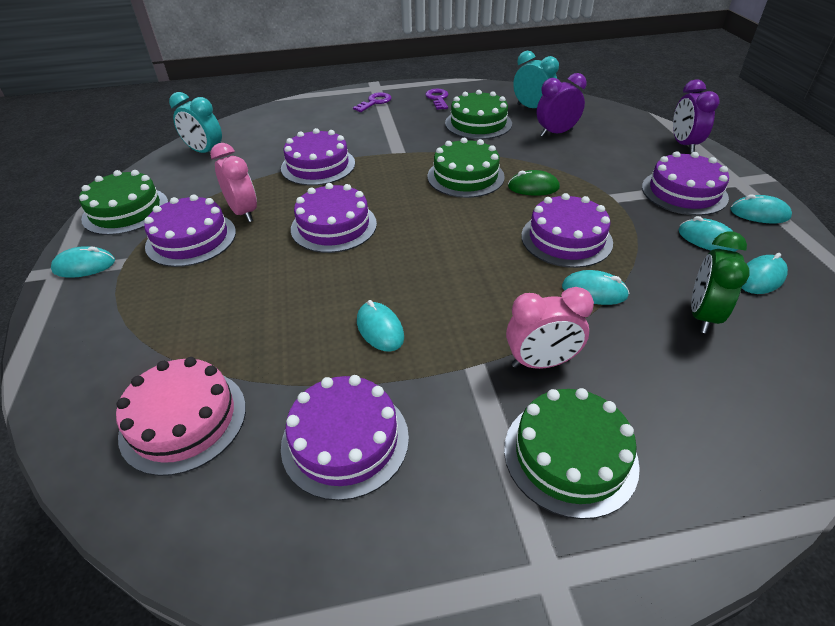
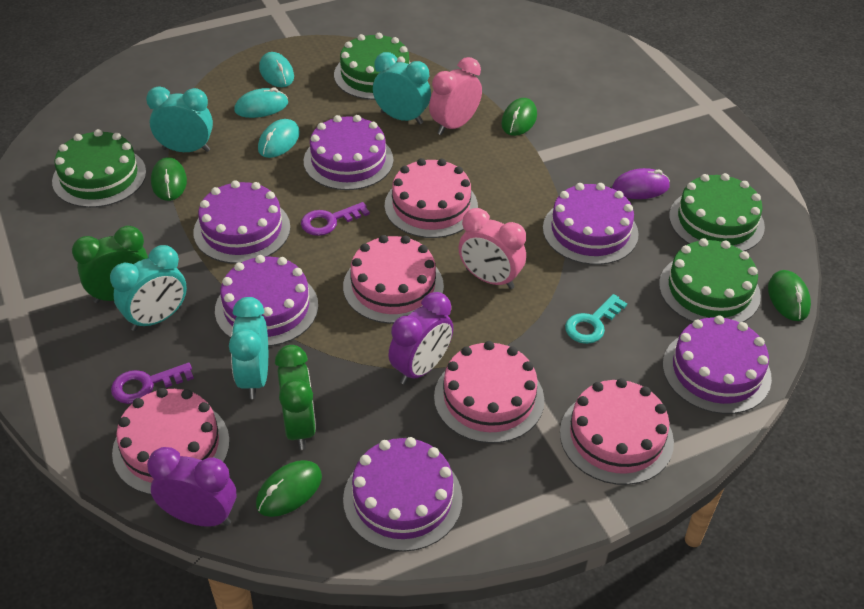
green clock: 1 -> 2
green mouse: 1 -> 4
pink cake: 1 -> 5
purple mouse: 0 -> 1
turquoise clock: 2 -> 4
turquoise key: 0 -> 1
turquoise mouse: 6 -> 3

